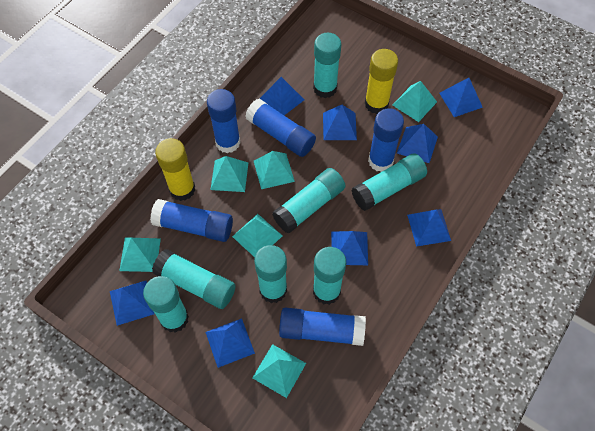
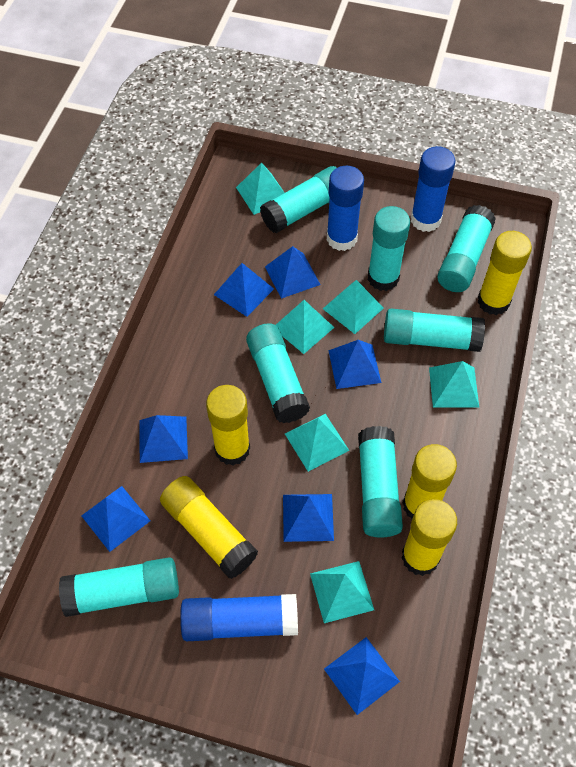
blue glue stick: 5 -> 3
blue pyramid: 8 -> 7
yellow glue stick: 2 -> 5

